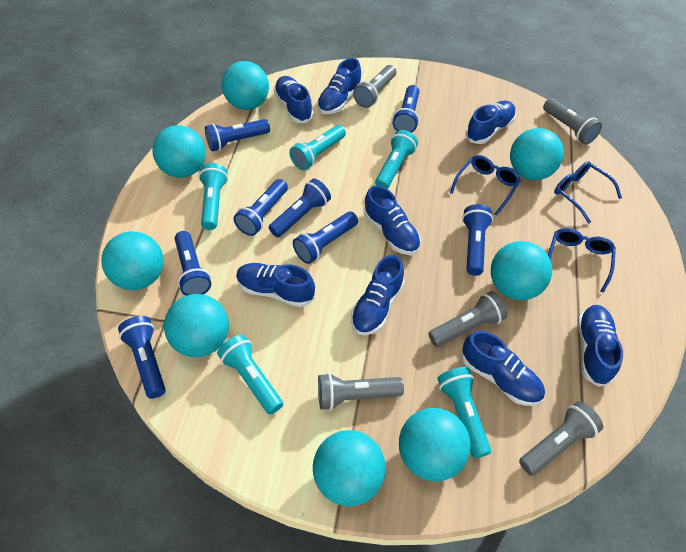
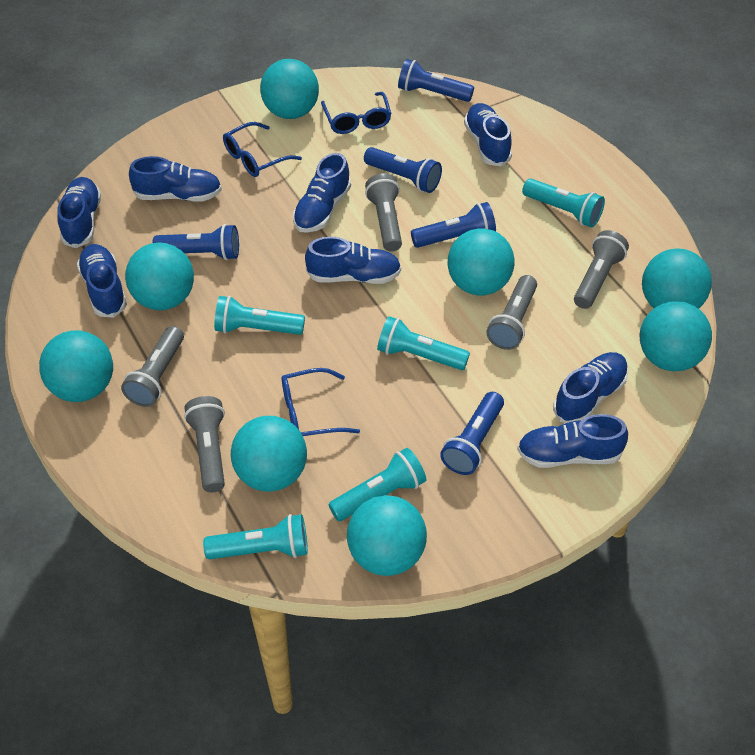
blue flashlight: 8 -> 5

